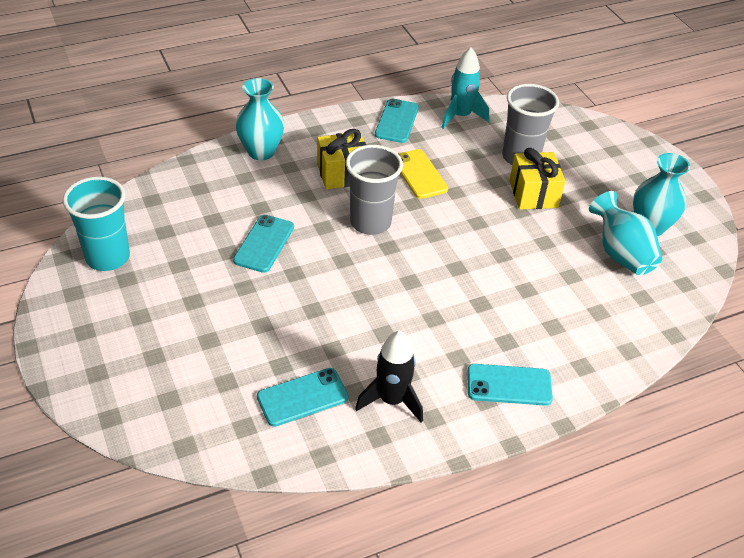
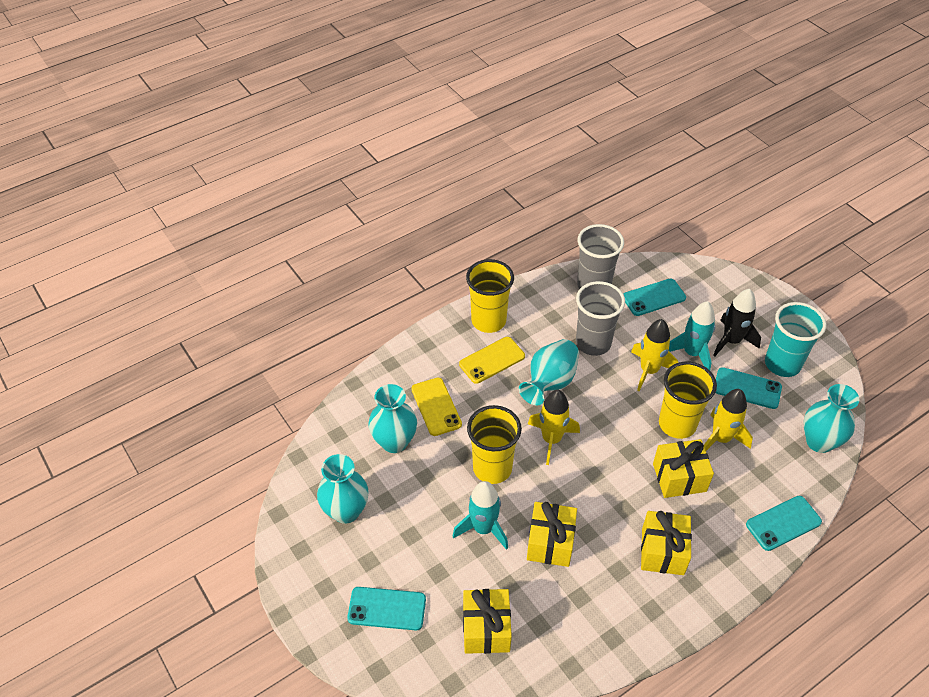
turquoise rocket: 1 -> 2
turquoise vase: 3 -> 4
yellow cup: 0 -> 3
yellow gift: 2 -> 4
yellow phone: 1 -> 2
yellow rocket: 0 -> 3

